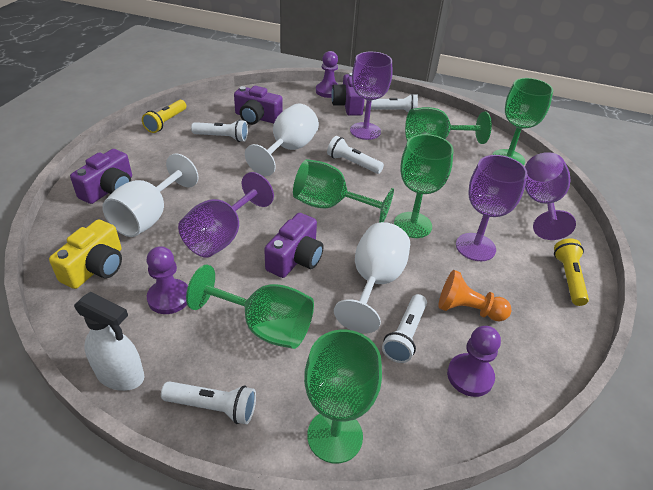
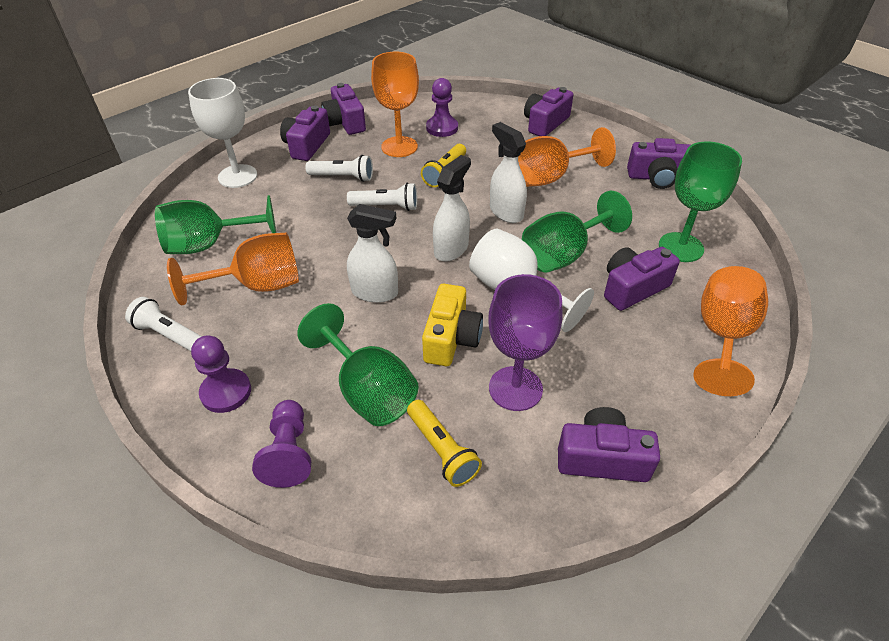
green goblet: 6 -> 4
orange goblet: 0 -> 4
orange pawn: 1 -> 0
purple camera: 4 -> 6
purple goblet: 4 -> 1
white flashlight: 5 -> 3
white goblet: 3 -> 2
white spray bottle: 1 -> 3

